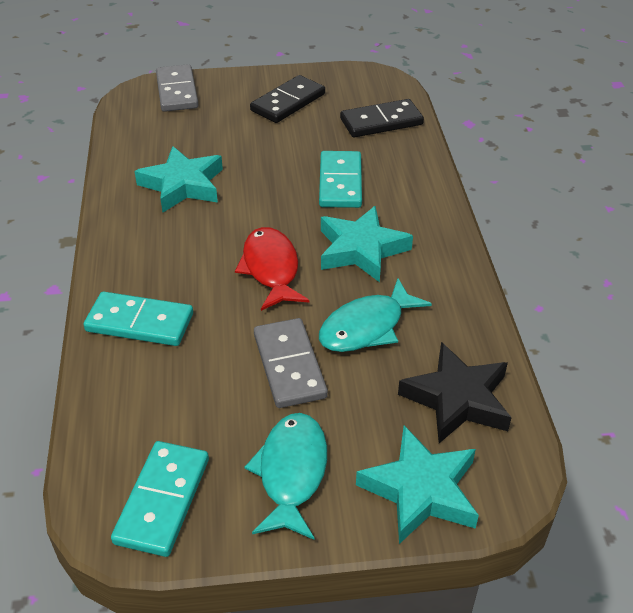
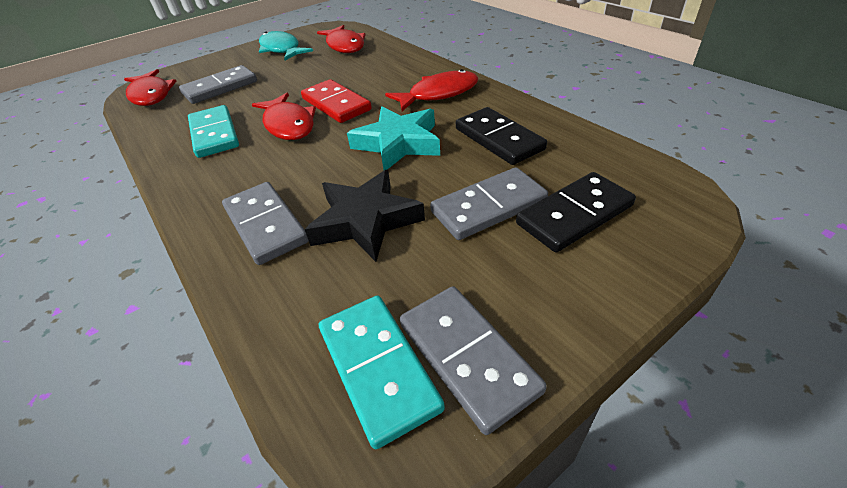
grey domino: 2 -> 4
red domino: 0 -> 1
red fish: 1 -> 4
turquoise domino: 3 -> 2
turquoise fish: 2 -> 1
turquoise star: 3 -> 1

